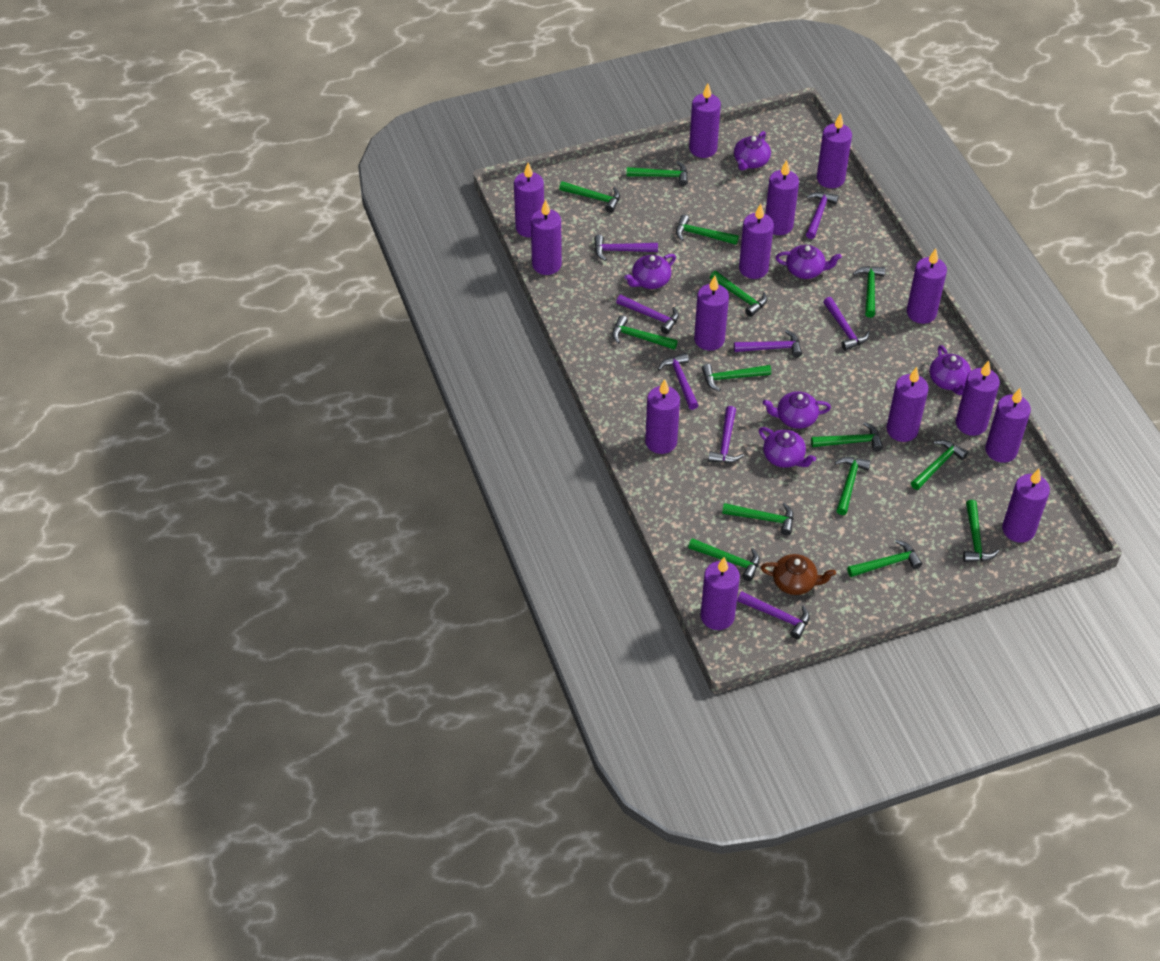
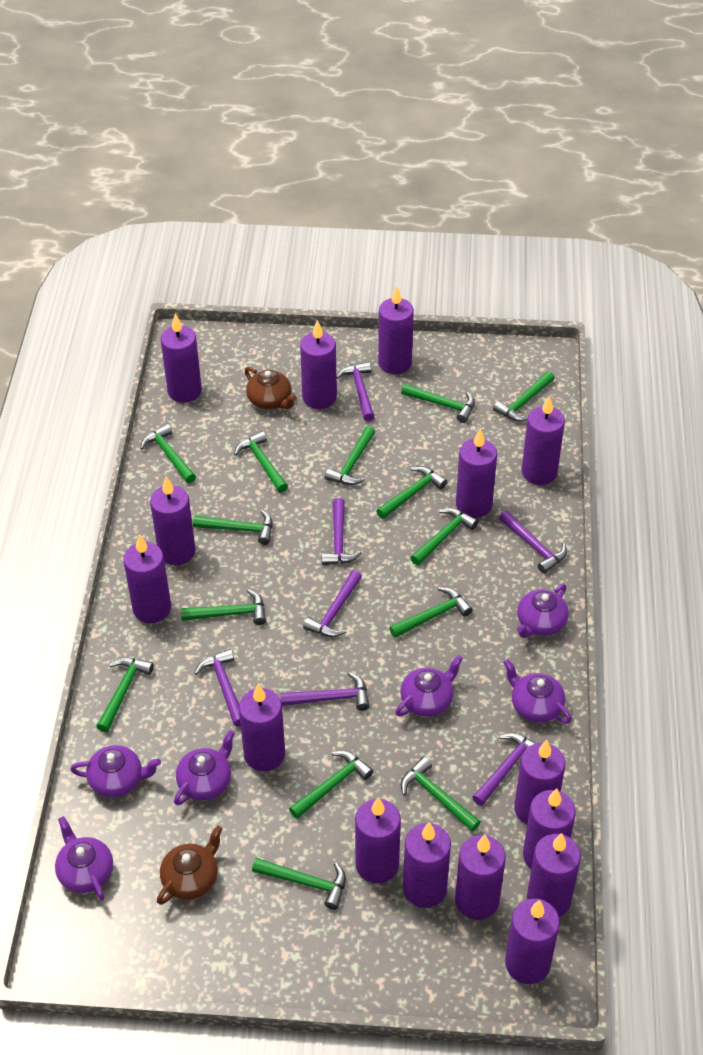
brown teapot: 1 -> 2
purple candle: 14 -> 15
purple hammer: 8 -> 7

